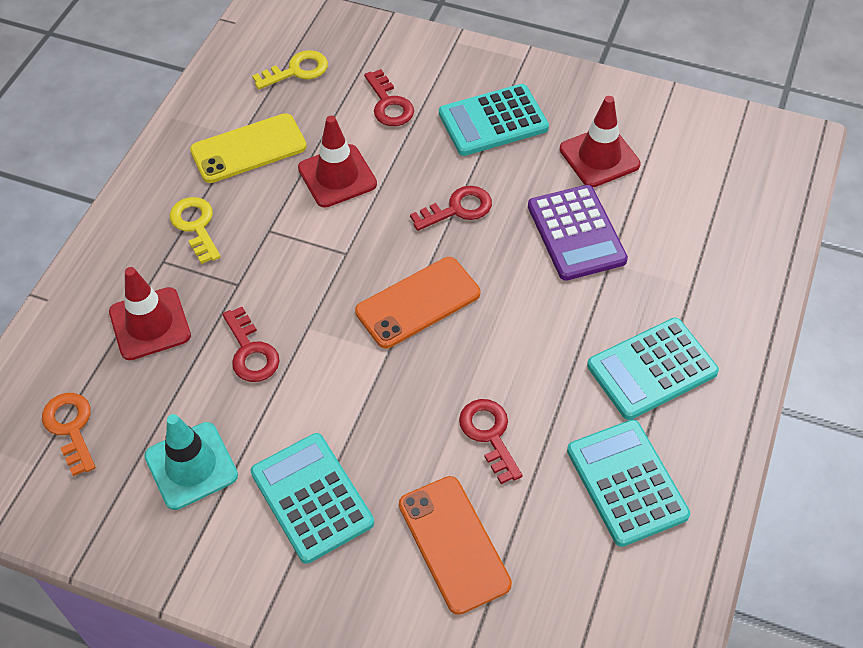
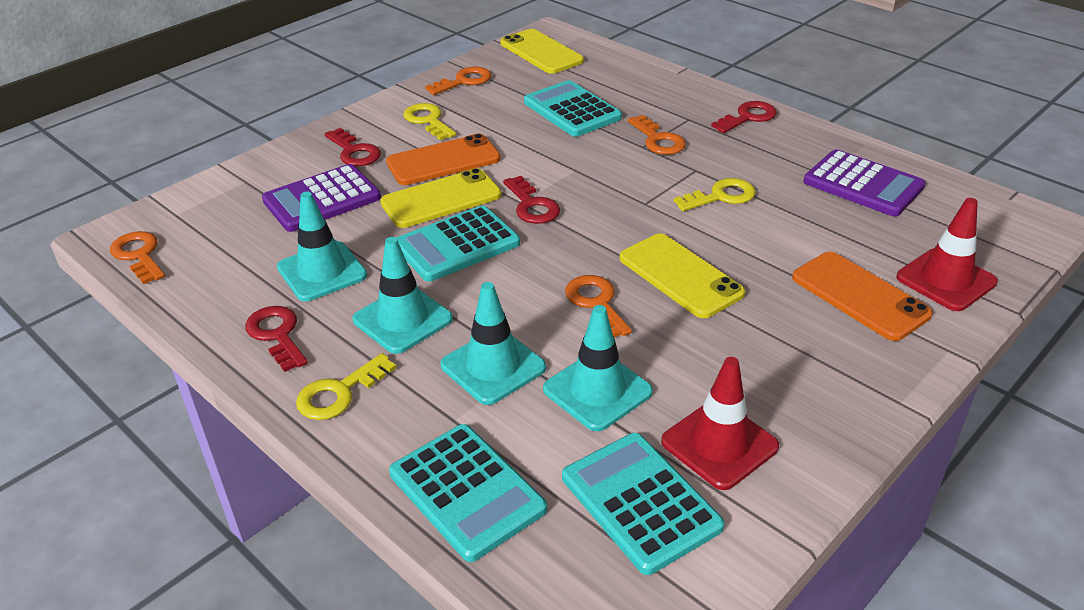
orange key: 1 -> 4
purple calculator: 1 -> 2
red traffic cone: 3 -> 2
turquoise traffic cone: 1 -> 4
yellow key: 2 -> 3
yellow phone: 1 -> 3

